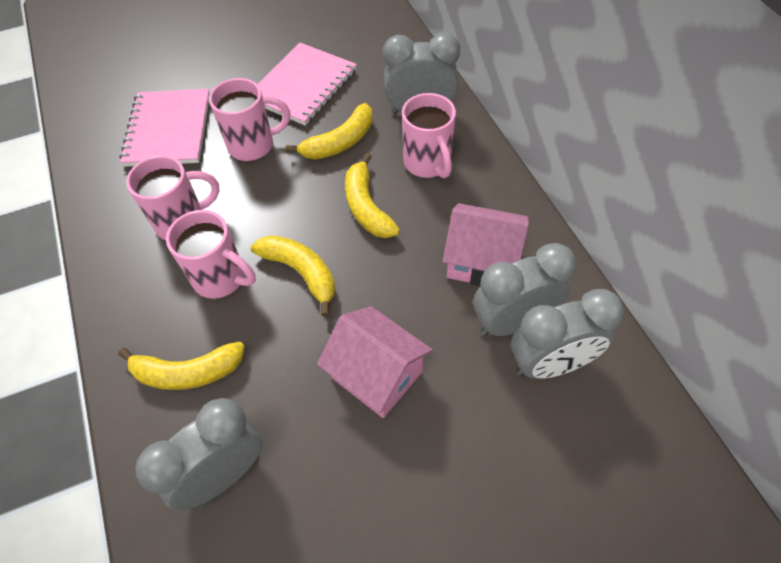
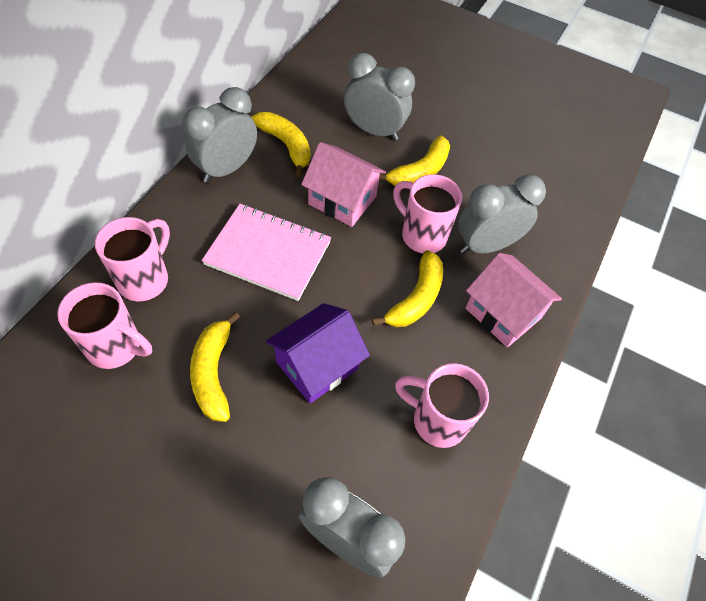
pink notebook: 2 -> 1
purple house: 0 -> 1

